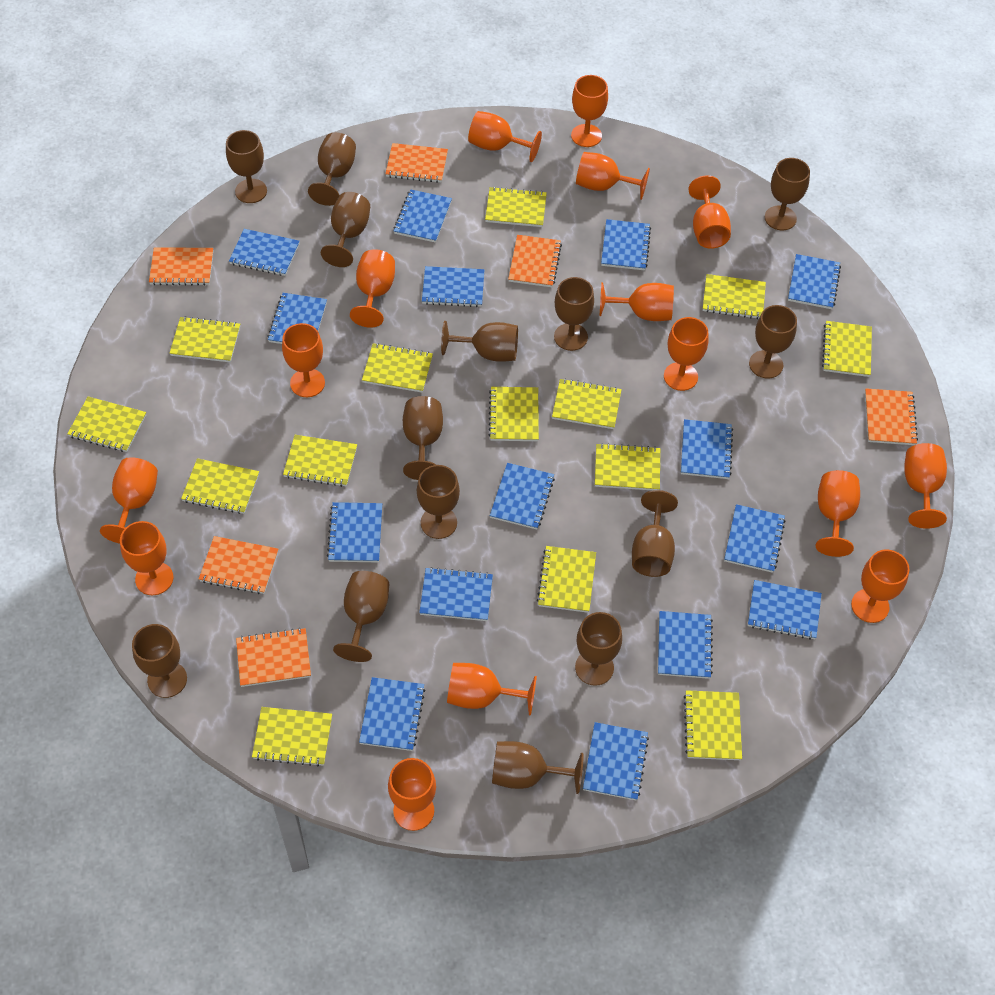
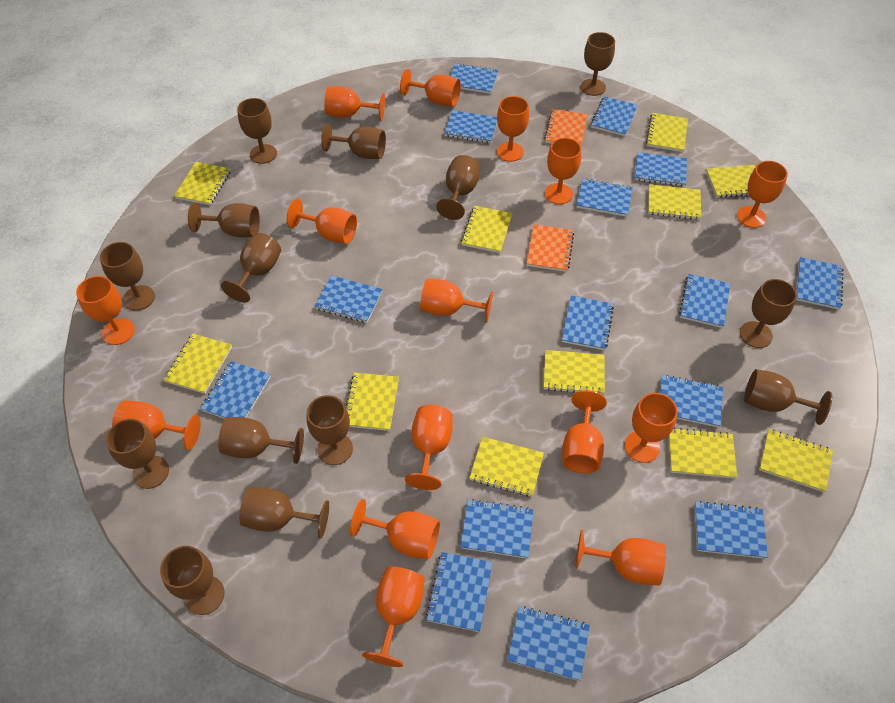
orange notebook: 6 -> 2
yellow notebook: 14 -> 11

